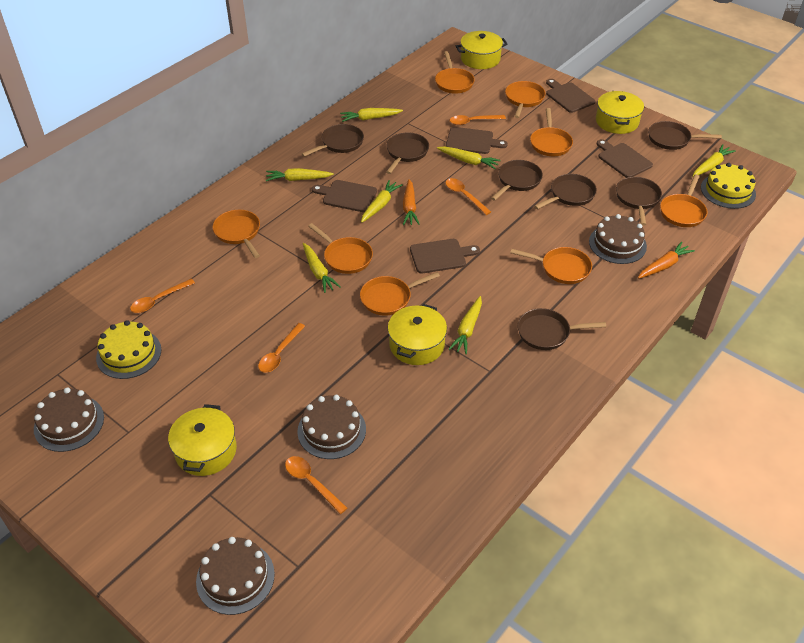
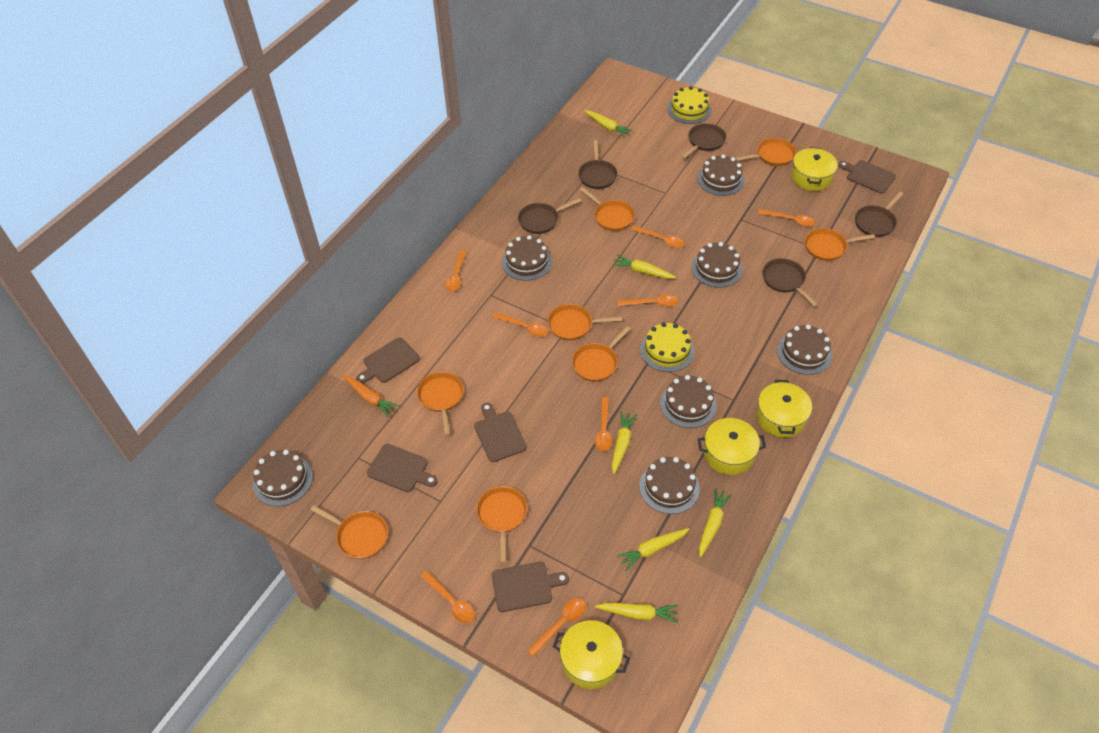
brown cake: 4 -> 7
brown pan: 7 -> 5
orange carrot: 2 -> 1
orange spoon: 5 -> 8
yellow carrot: 7 -> 6

